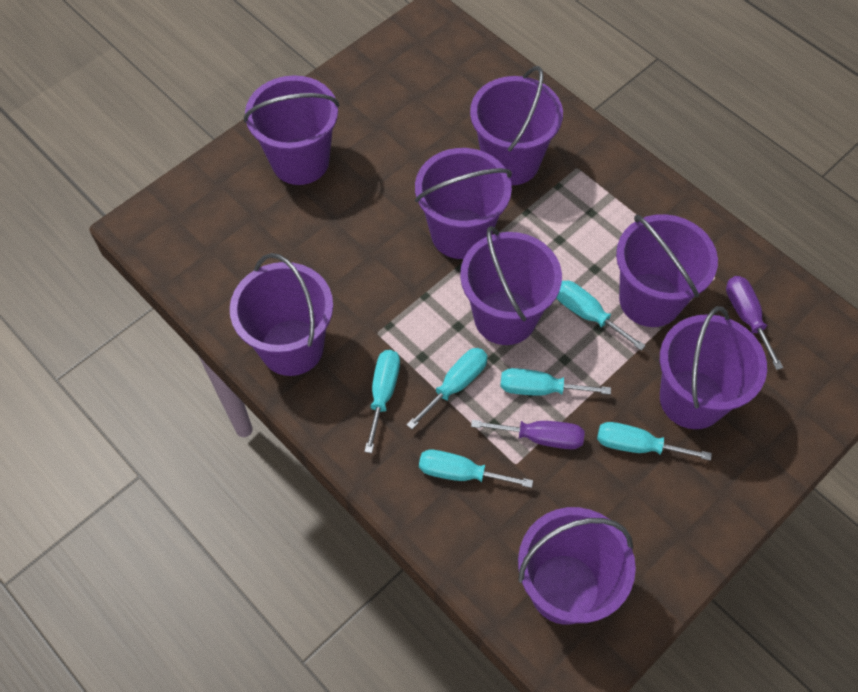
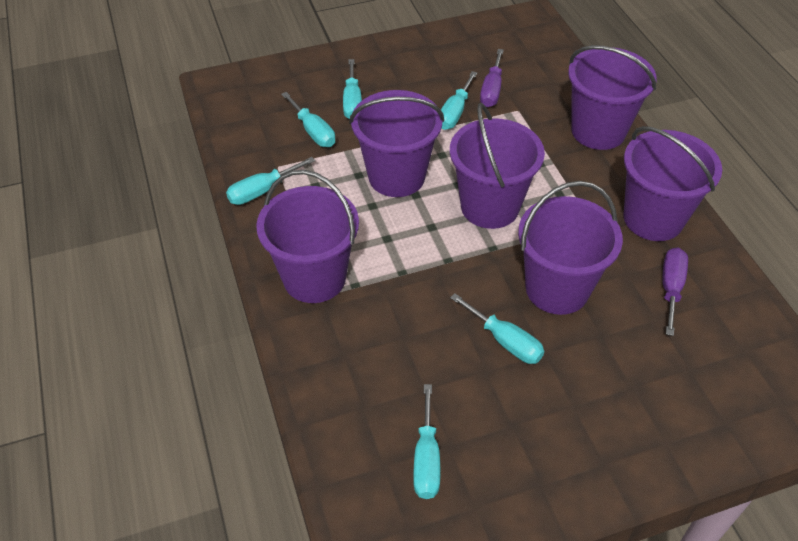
purple bucket: 8 -> 6

